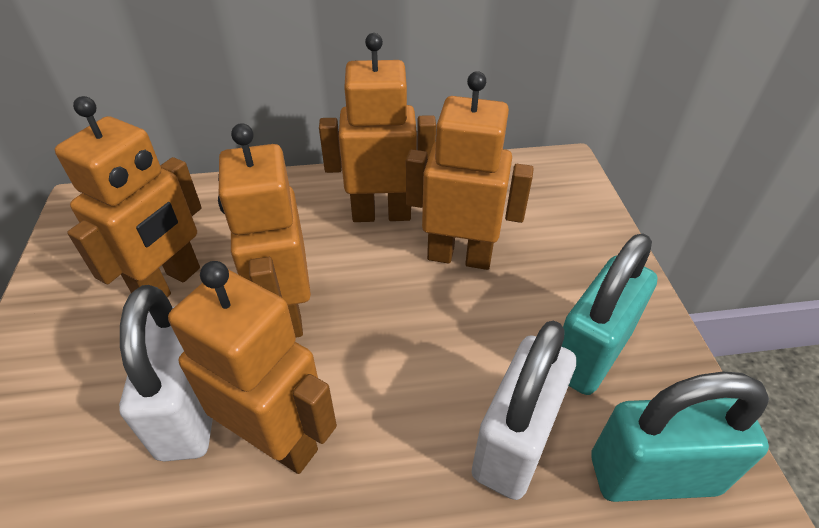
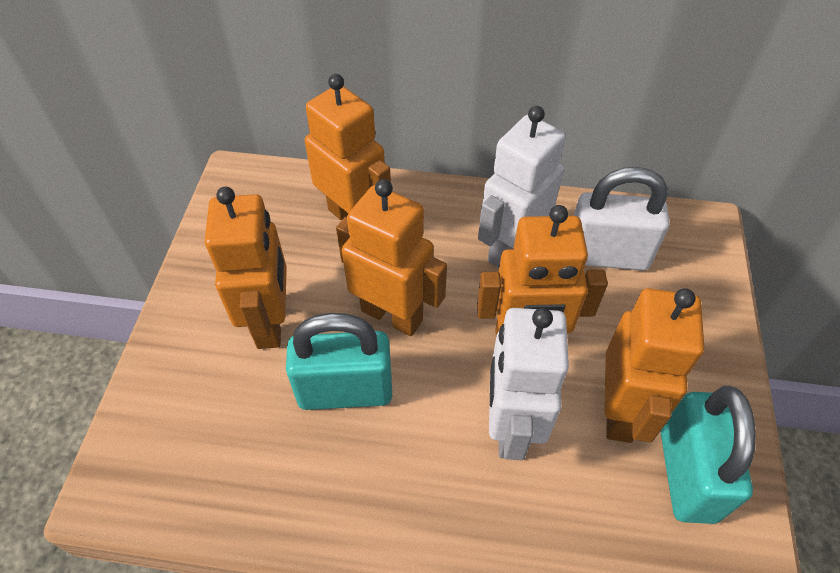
white padlock: 2 -> 1
white robot: 0 -> 2

